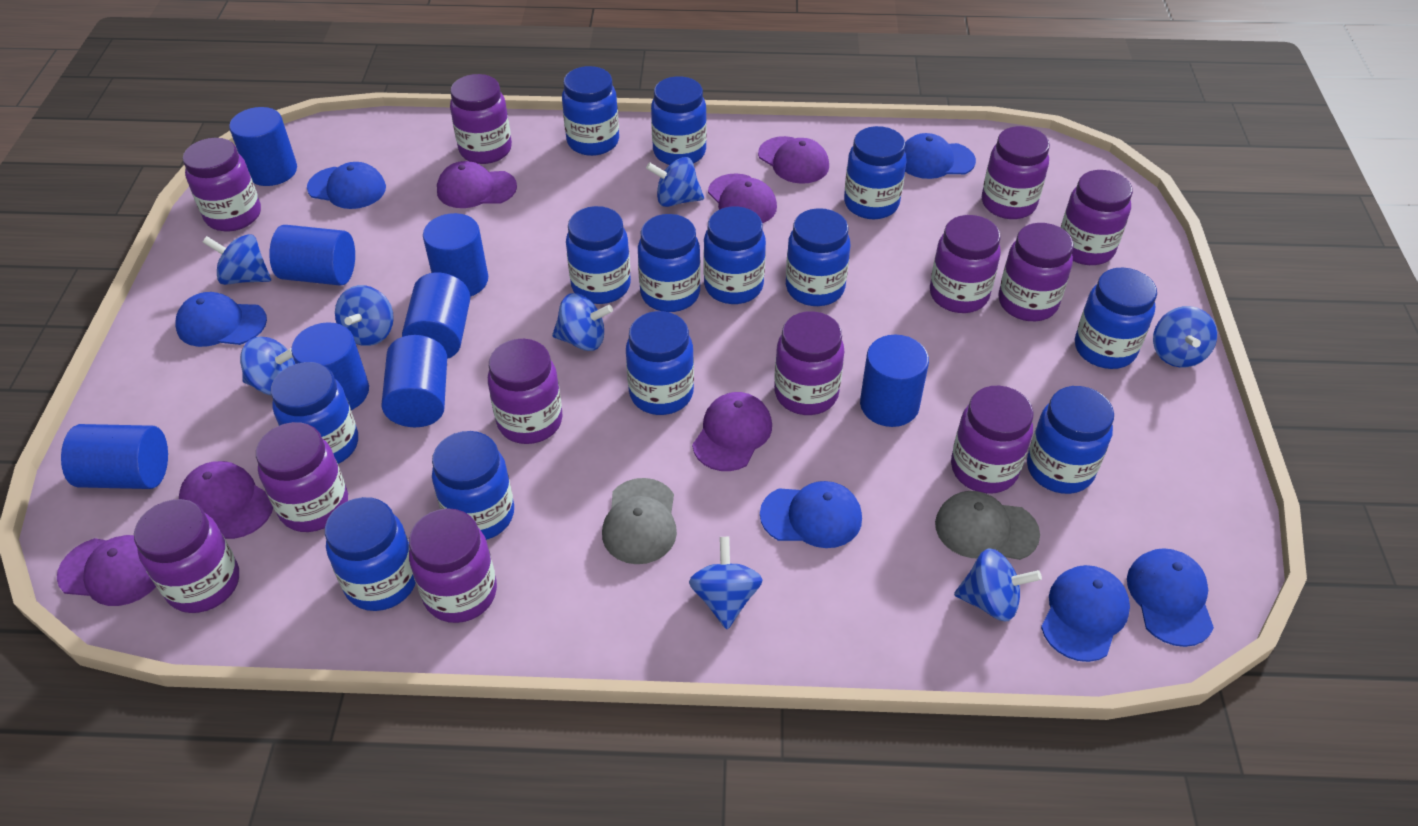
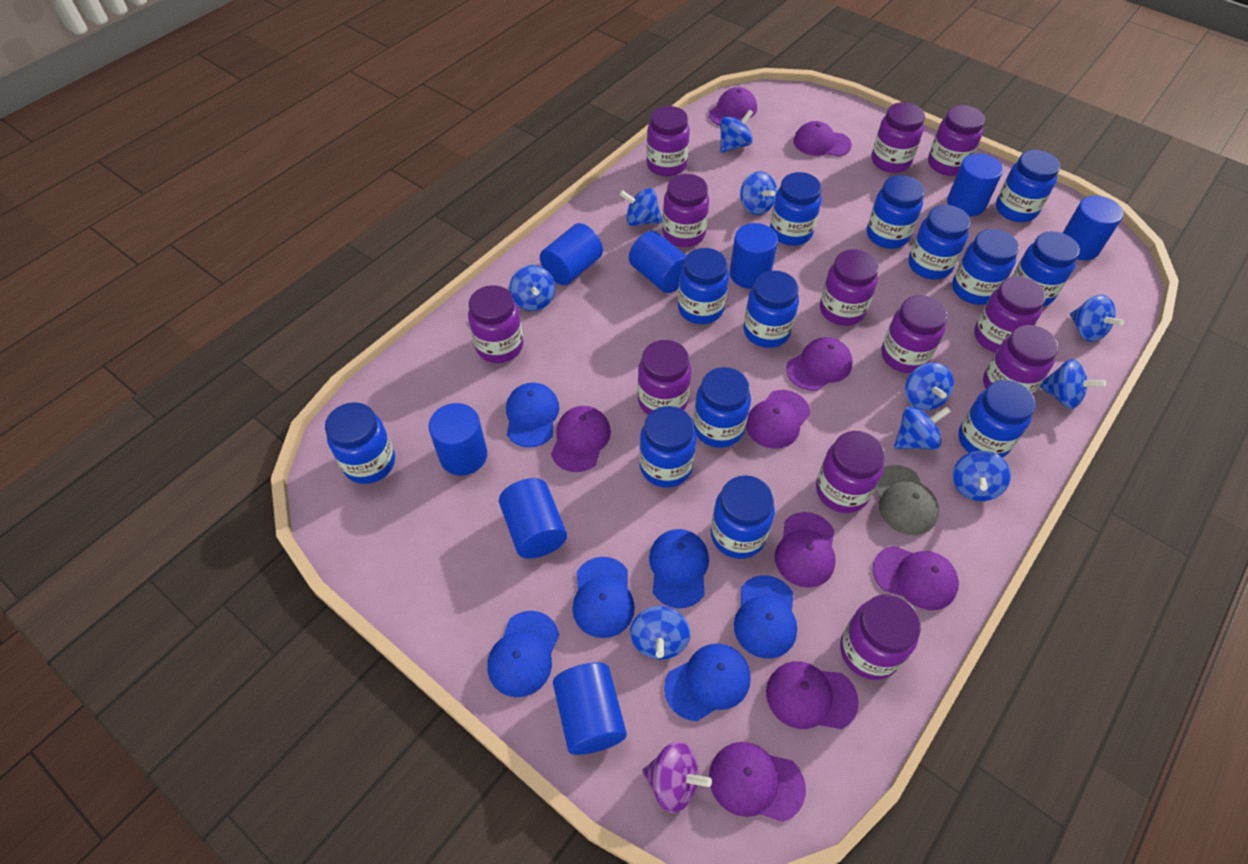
blue spinning top: 8 -> 10
grey cap: 2 -> 1
purple cap: 6 -> 9
purple spinning top: 0 -> 1

